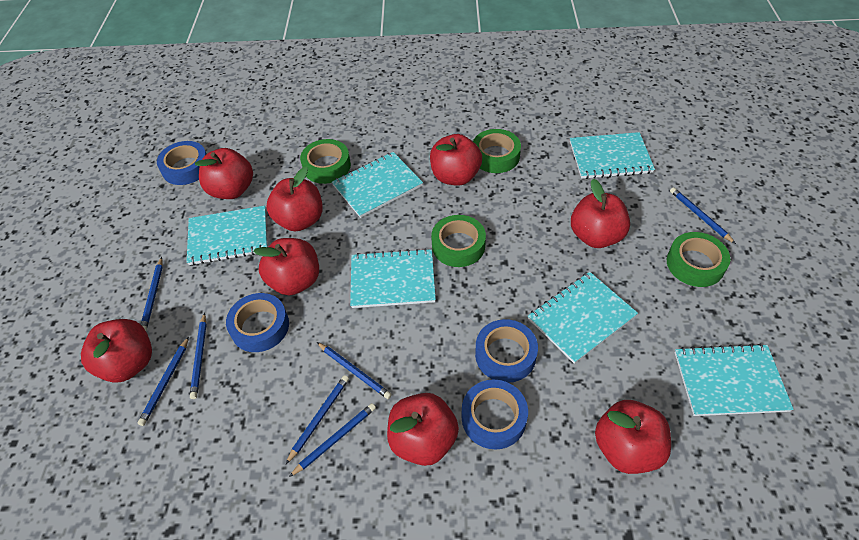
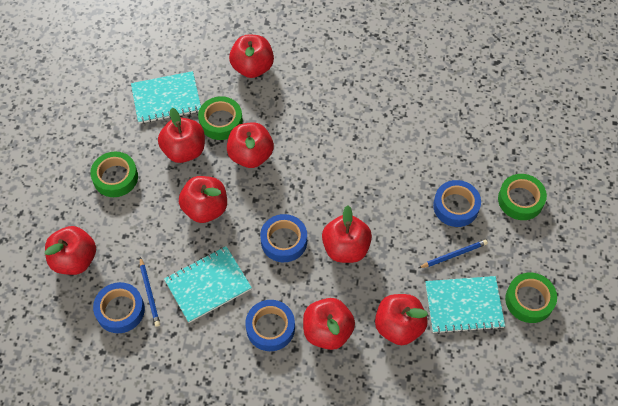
blue pencil: 7 -> 2
turquoise notebook: 6 -> 3

